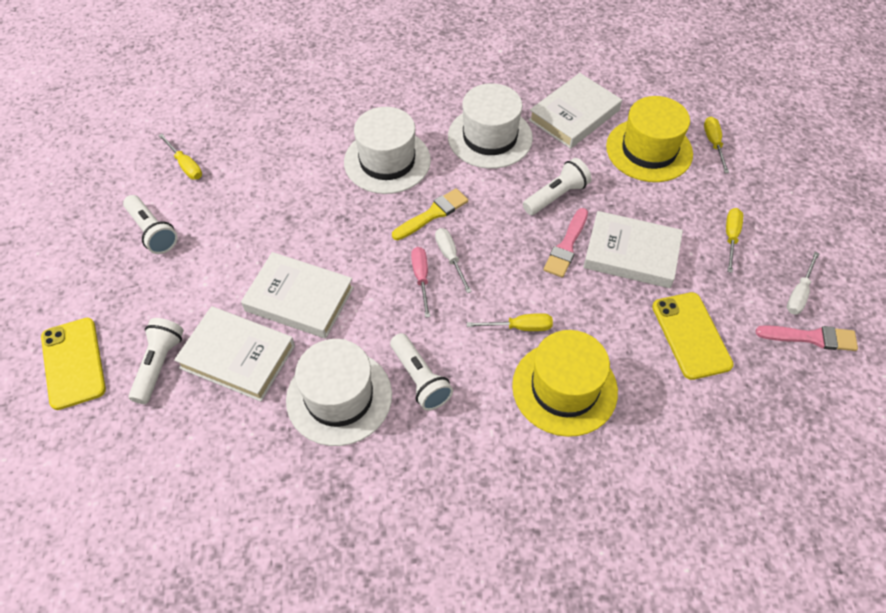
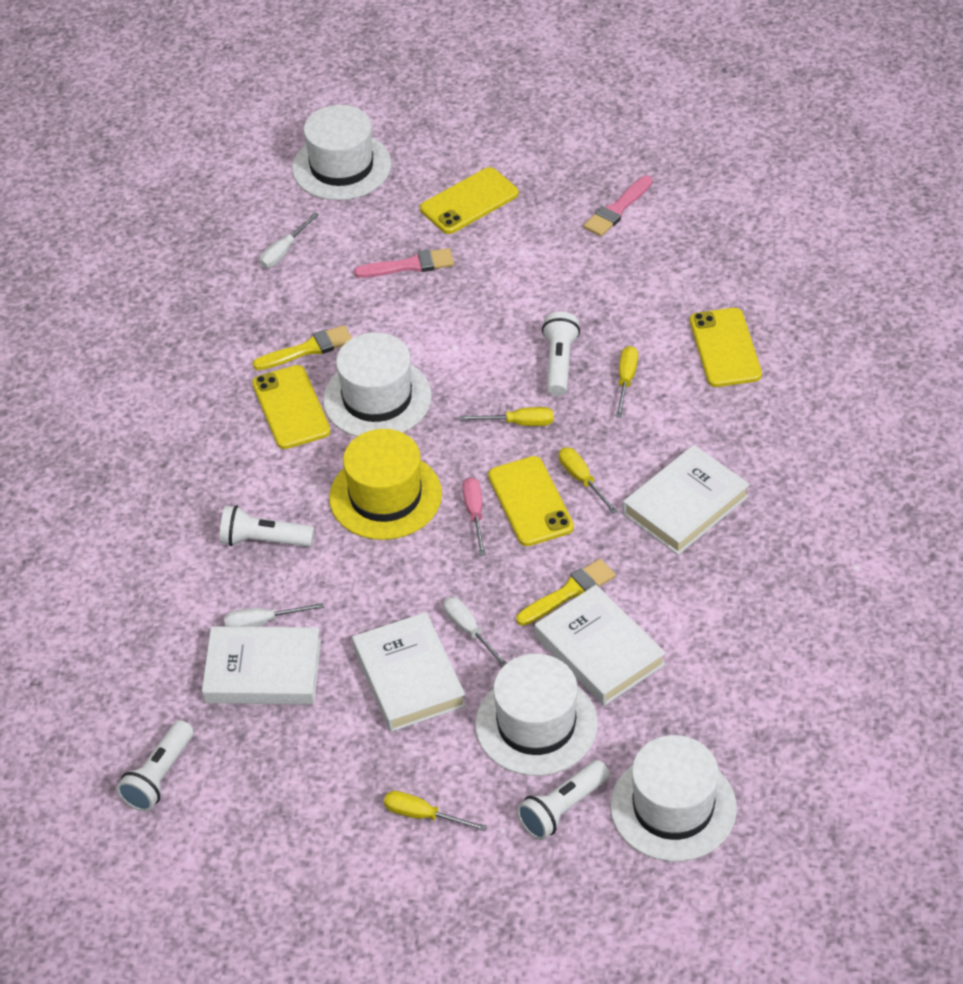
white hat: 3 -> 4
white screwdriver: 2 -> 3
yellow brush: 1 -> 2
yellow hat: 2 -> 1
yellow phone: 2 -> 4

